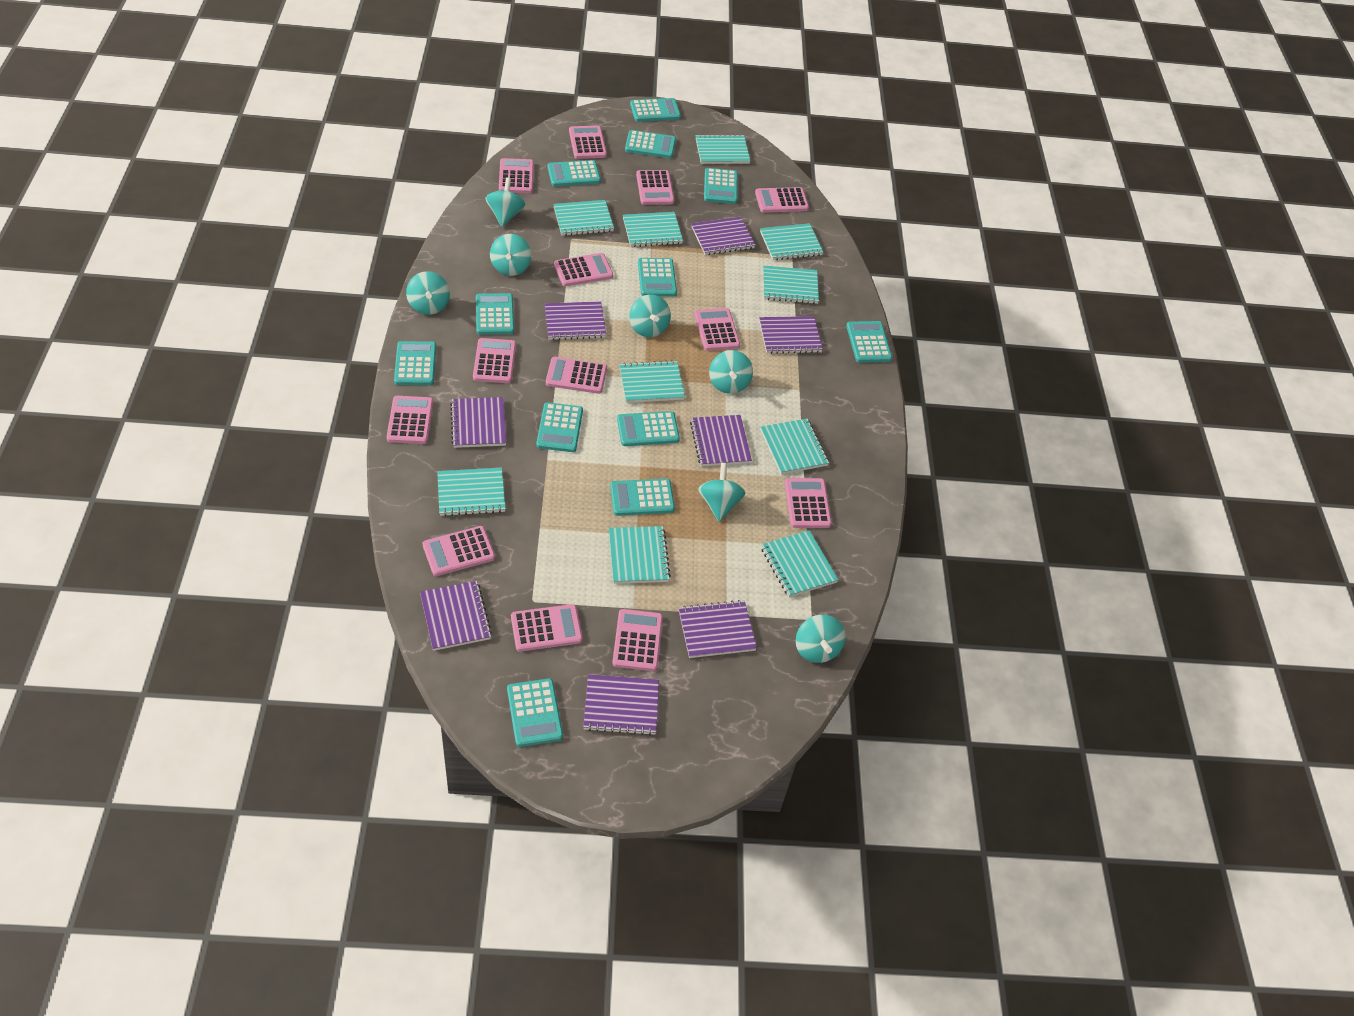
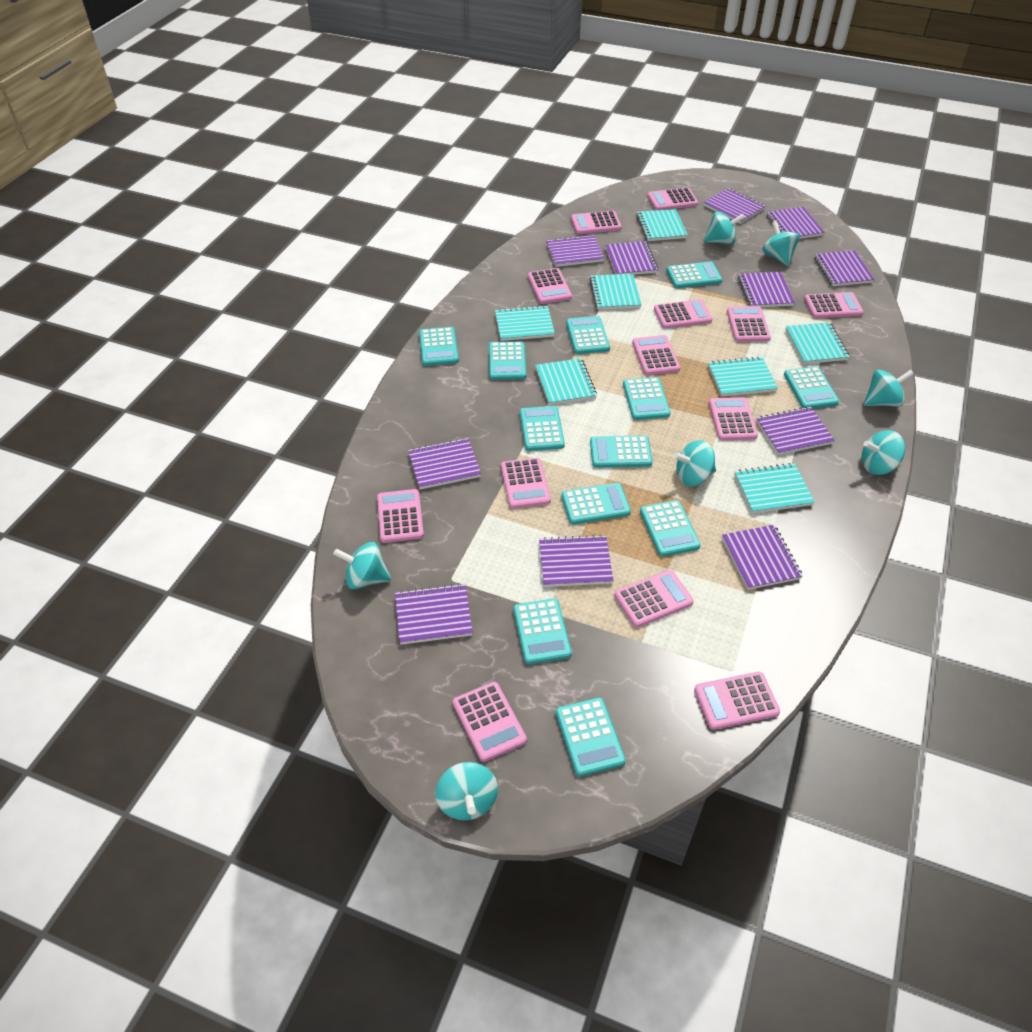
purple notebook: 8 -> 11
turquoise notebook: 10 -> 7

